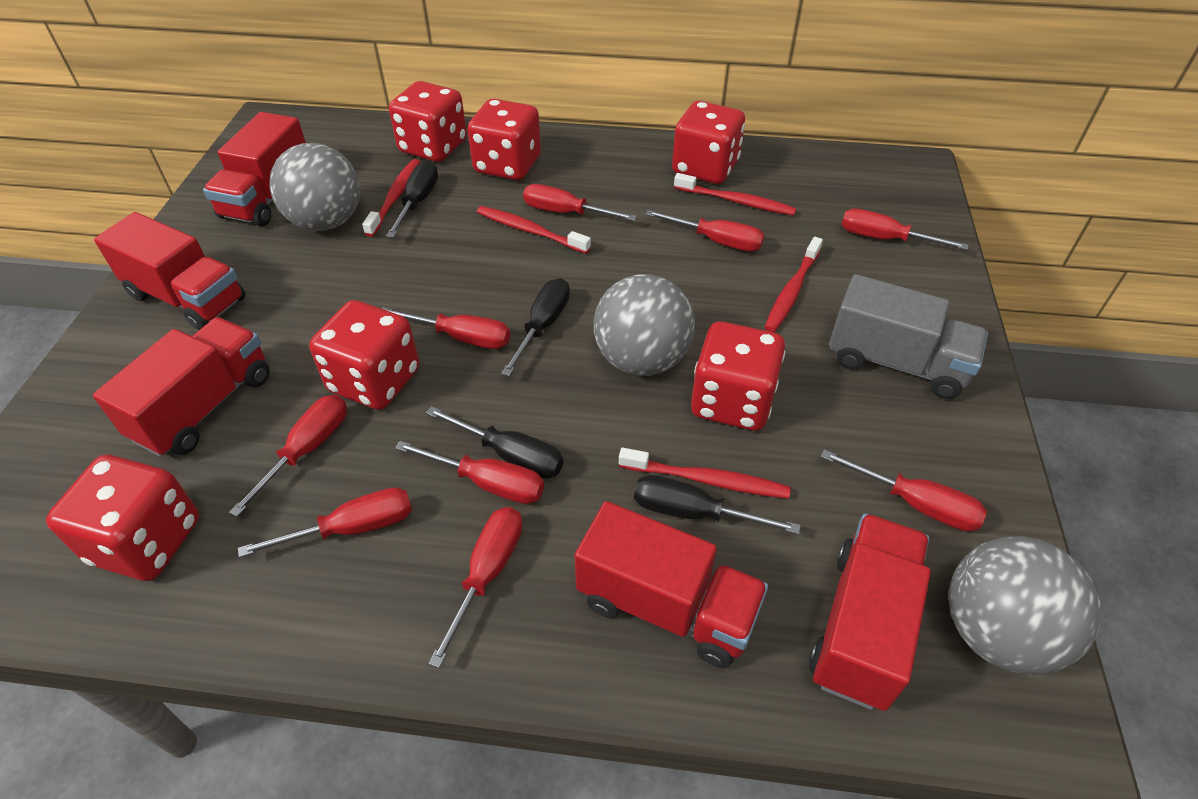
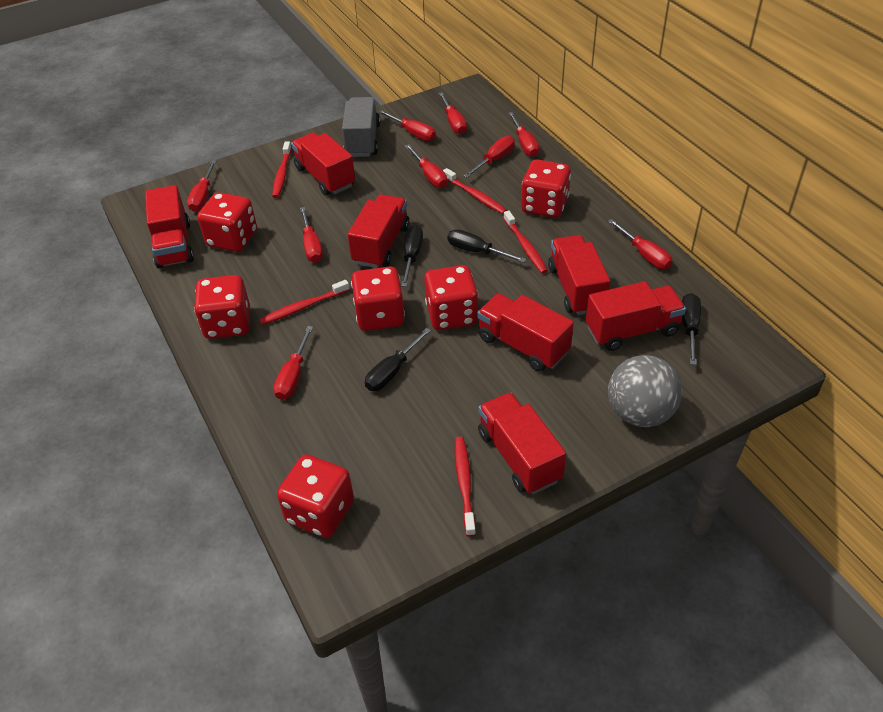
grey ball: 3 -> 1
red truck: 5 -> 7

